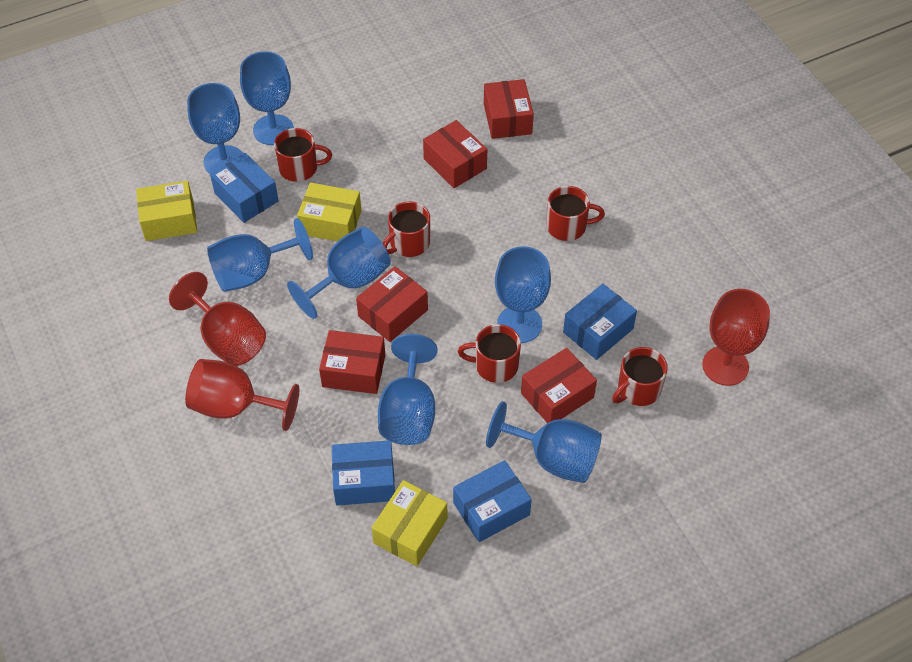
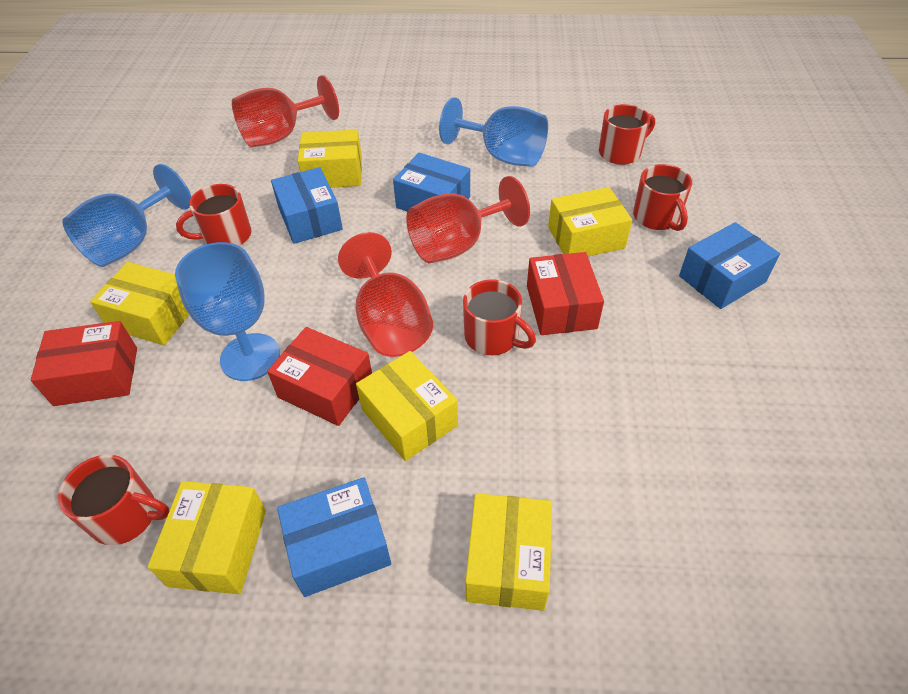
blue goblet: 7 -> 3
red box: 5 -> 3
yellow box: 3 -> 6

